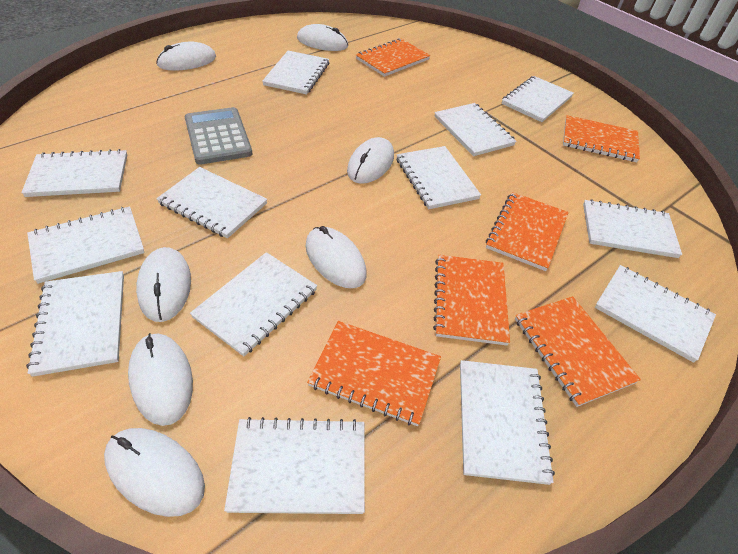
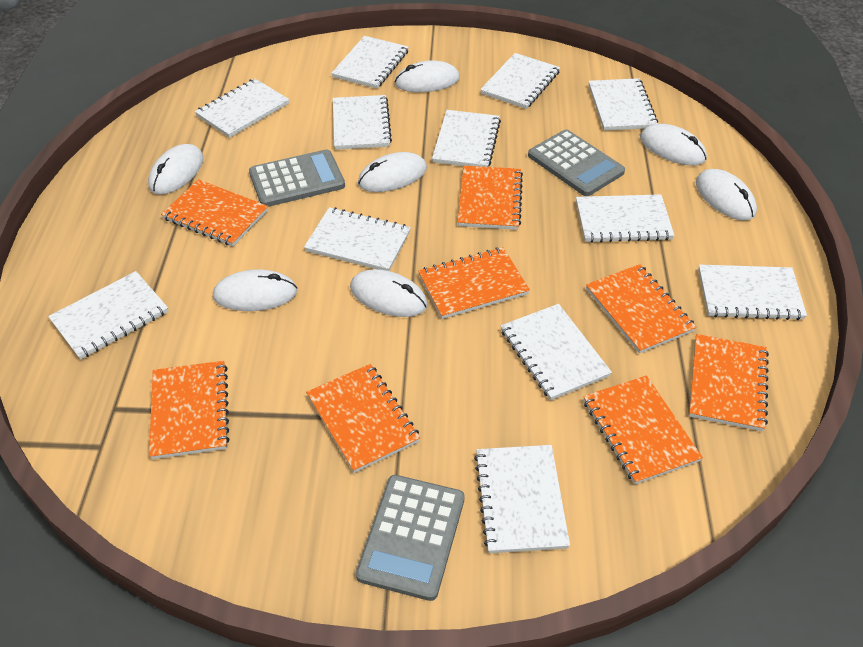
grey calculator: 1 -> 3
orange notebook: 6 -> 8
white notebook: 13 -> 12

